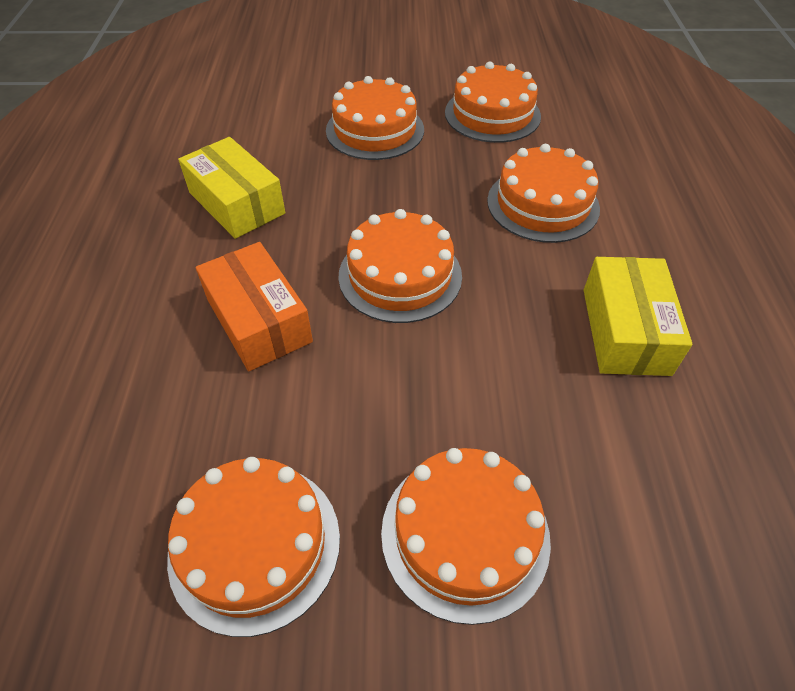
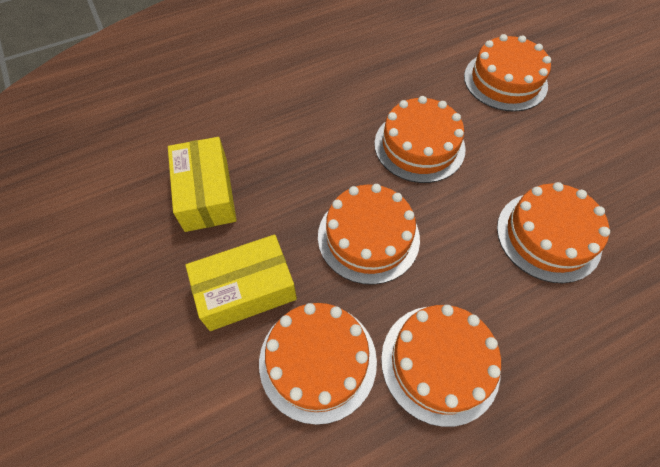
orange box: 1 -> 0

